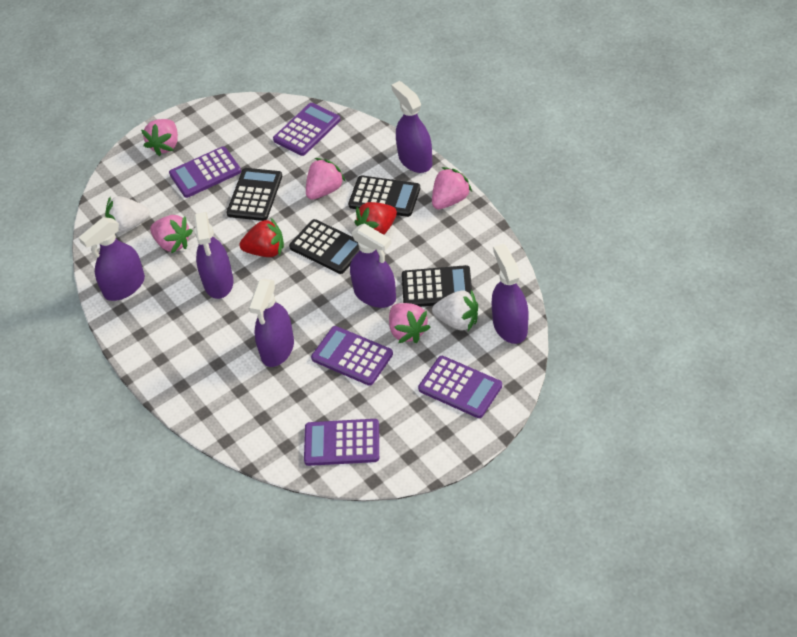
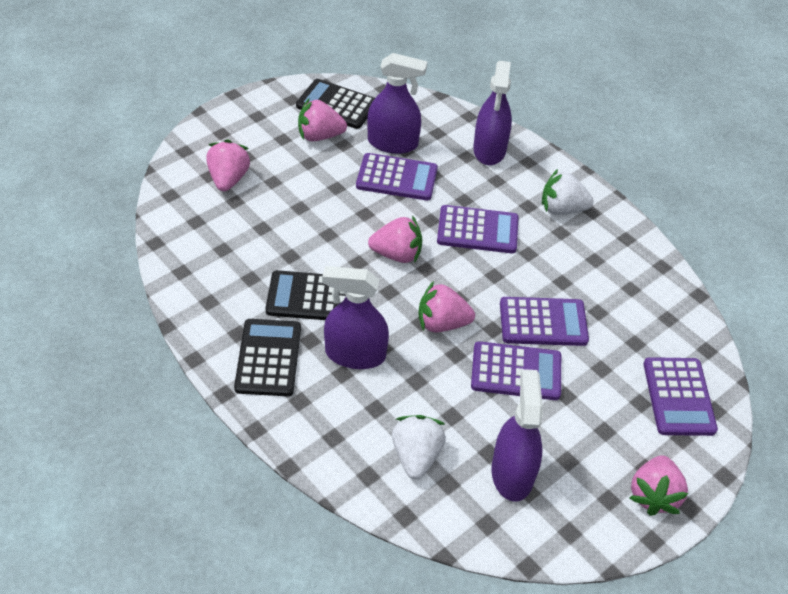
black calculator: 4 -> 3
purple spray bottle: 6 -> 4
red strawberry: 2 -> 0

